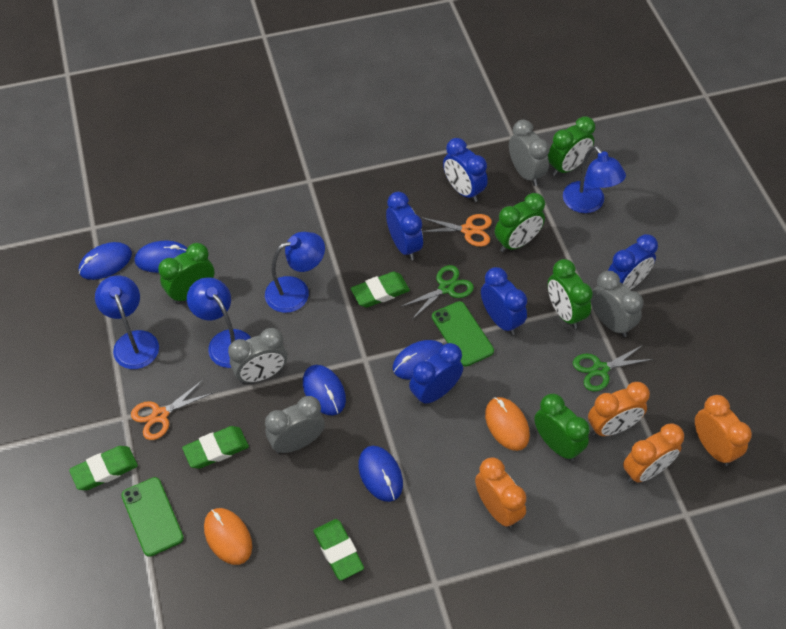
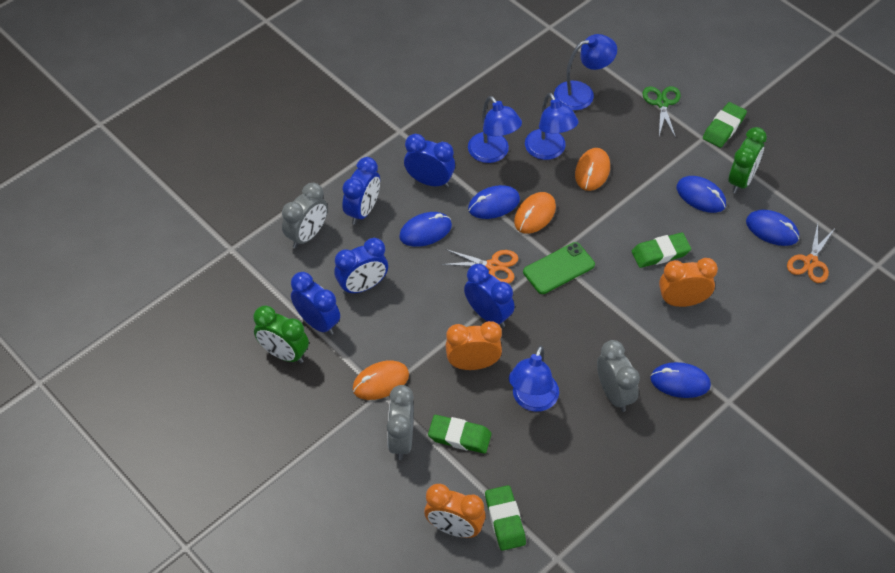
green clock: 5 -> 2
green phone: 2 -> 1
green scissors: 2 -> 1
grey clock: 4 -> 3
orange clock: 4 -> 3
orange mouse: 2 -> 3

